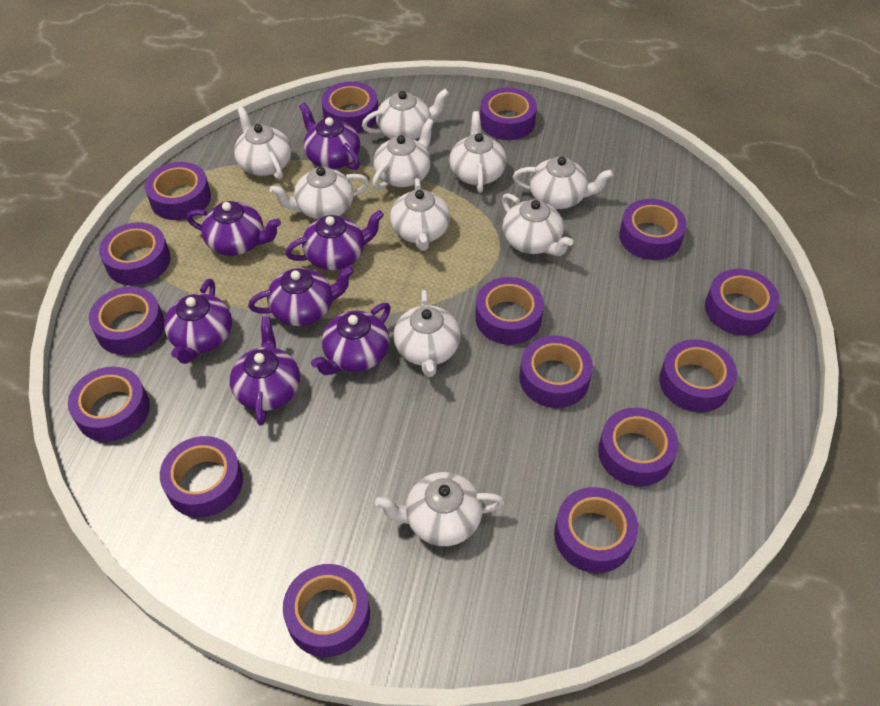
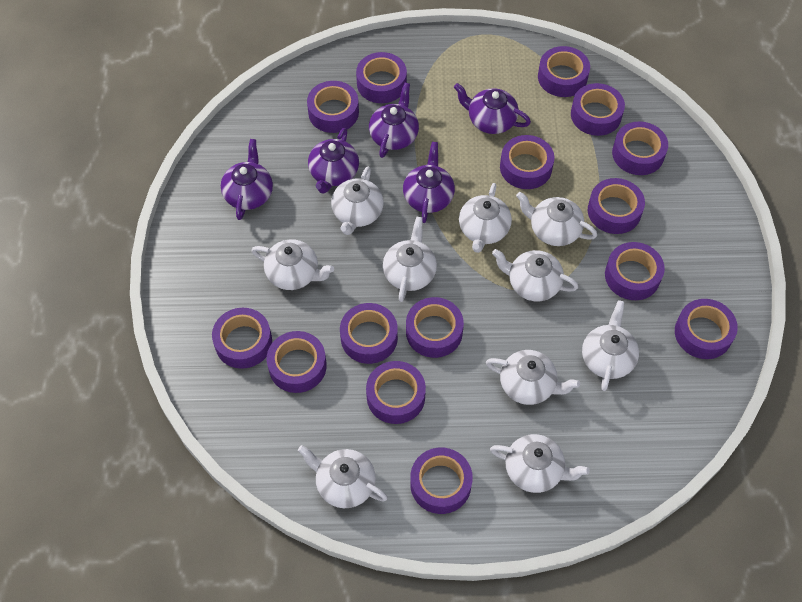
purple teapot: 7 -> 5

